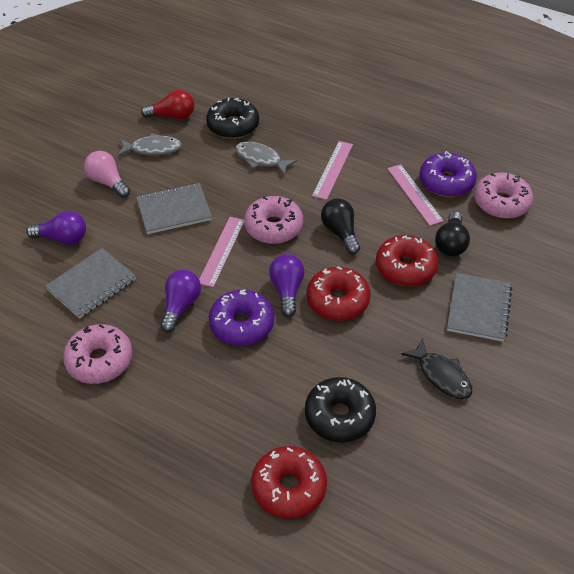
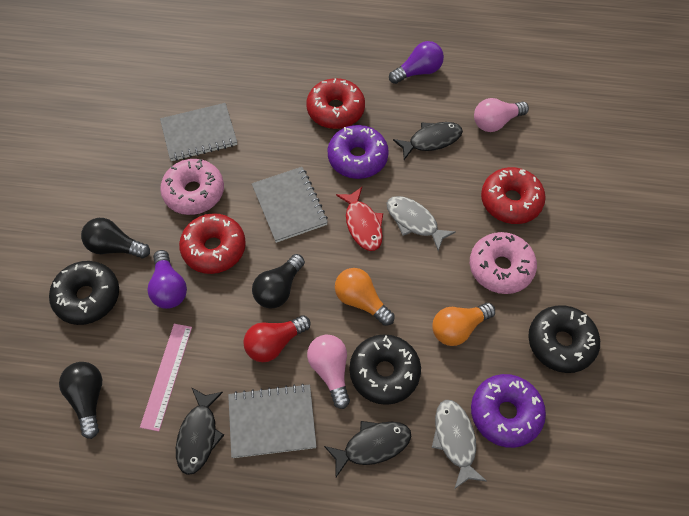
black donut: 2 -> 3
black fish: 1 -> 3
black light bulb: 2 -> 3
orange light bulb: 0 -> 2
pink donut: 3 -> 2
pink light bulb: 1 -> 2
pink ruler: 3 -> 1
purple light bulb: 3 -> 2
red fish: 0 -> 1

